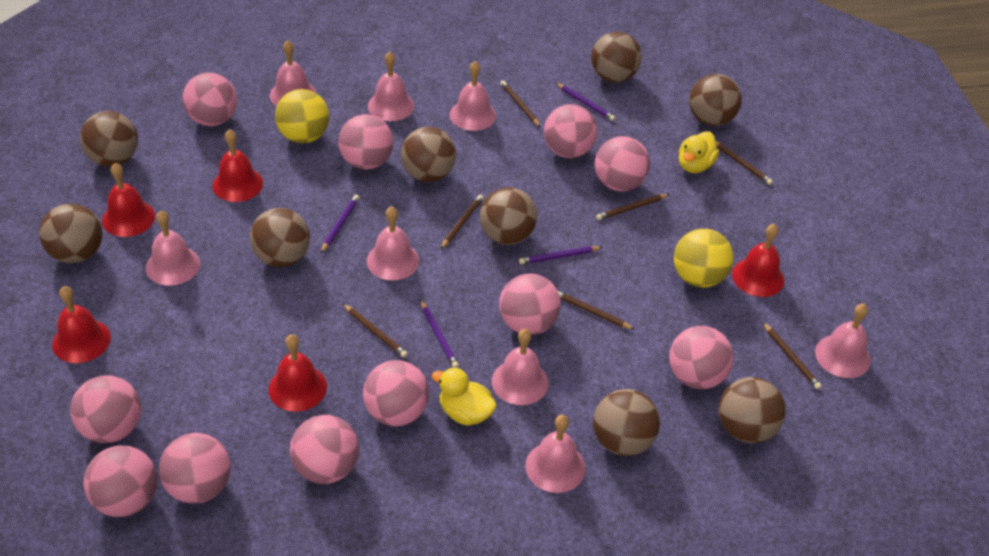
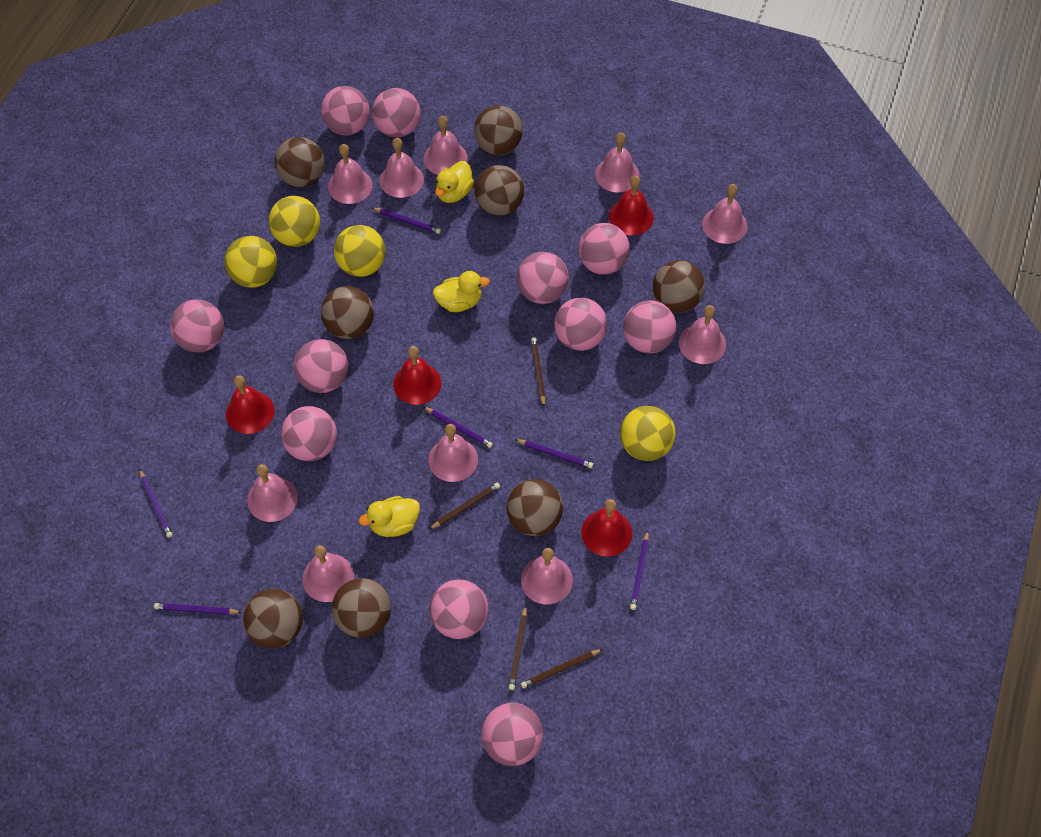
brown ball: 9 -> 8
brown pencil: 7 -> 4
pink bell: 8 -> 10
purple pencil: 4 -> 6
red bell: 5 -> 4
yellow ball: 2 -> 4
yellow duck: 2 -> 3

